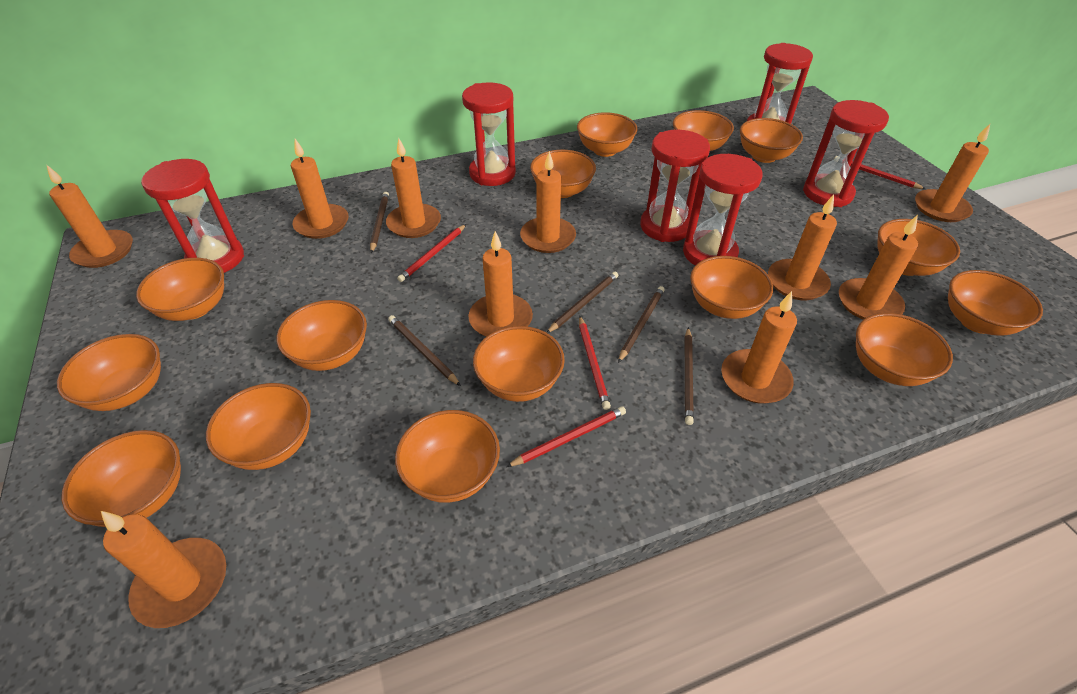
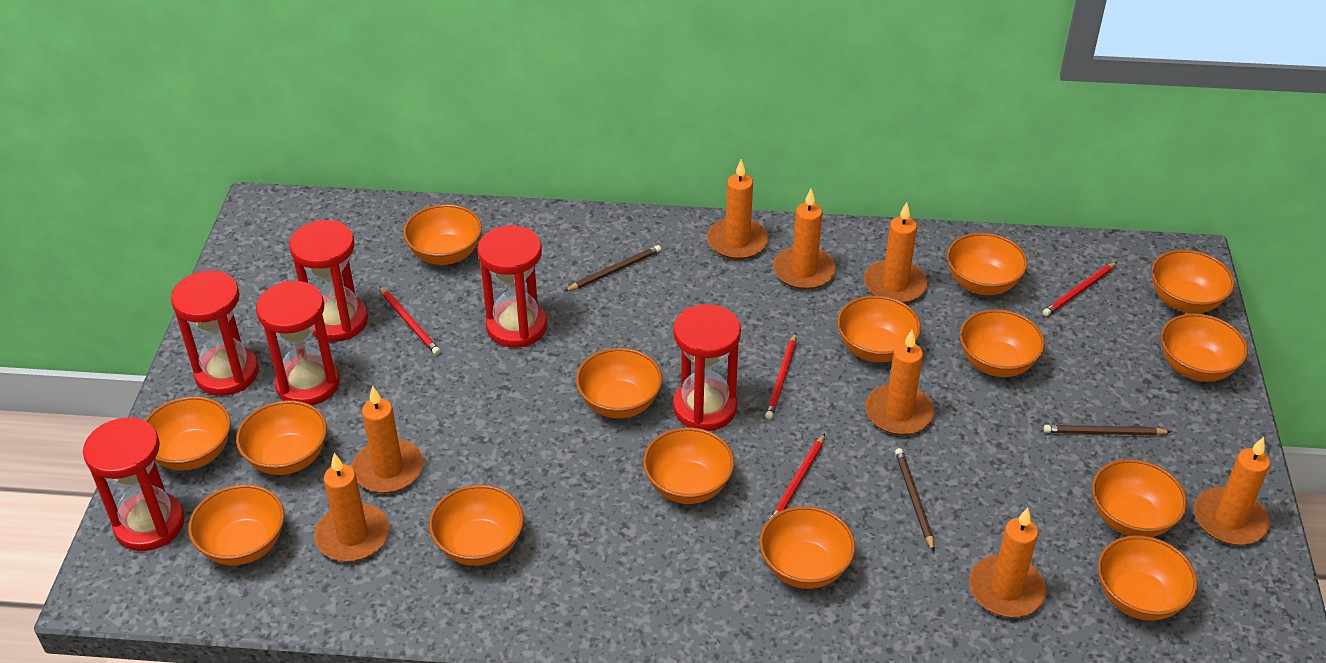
brown pencil: 5 -> 3
orange candle: 10 -> 8

